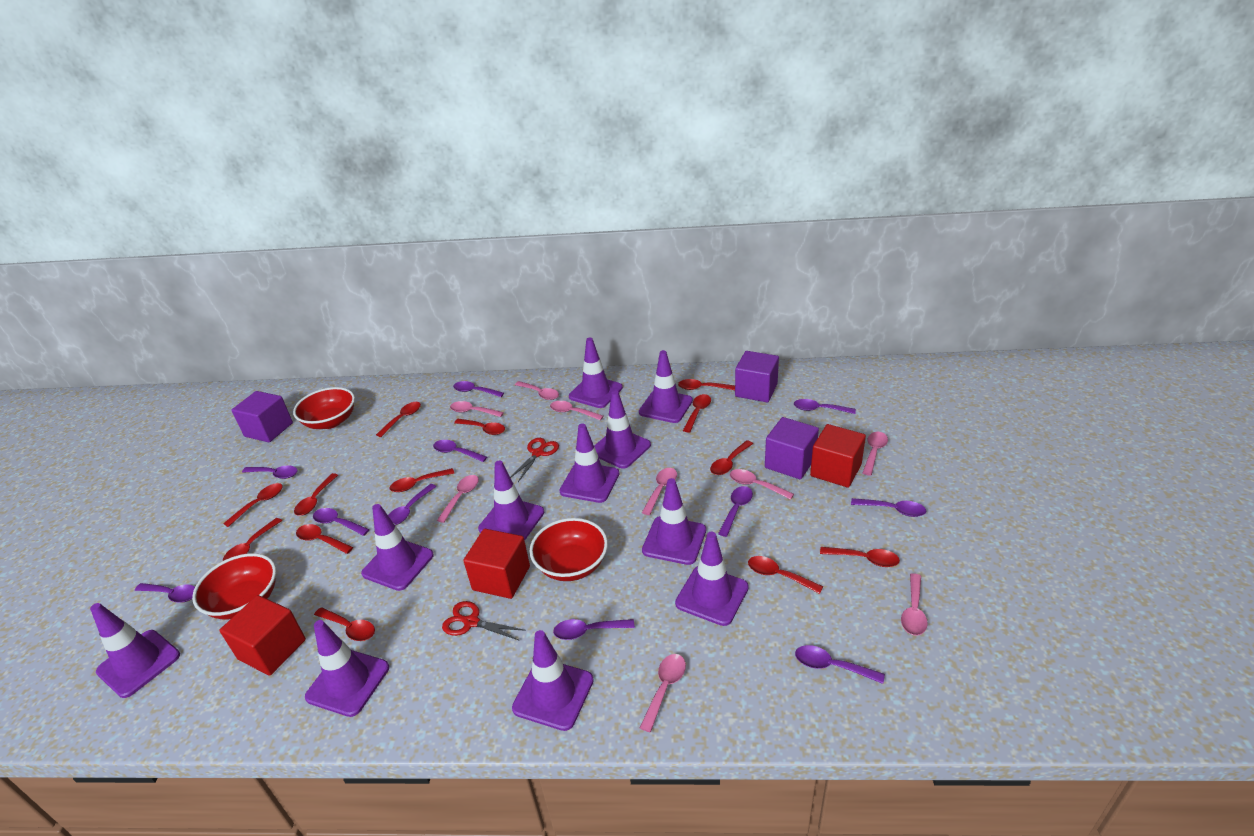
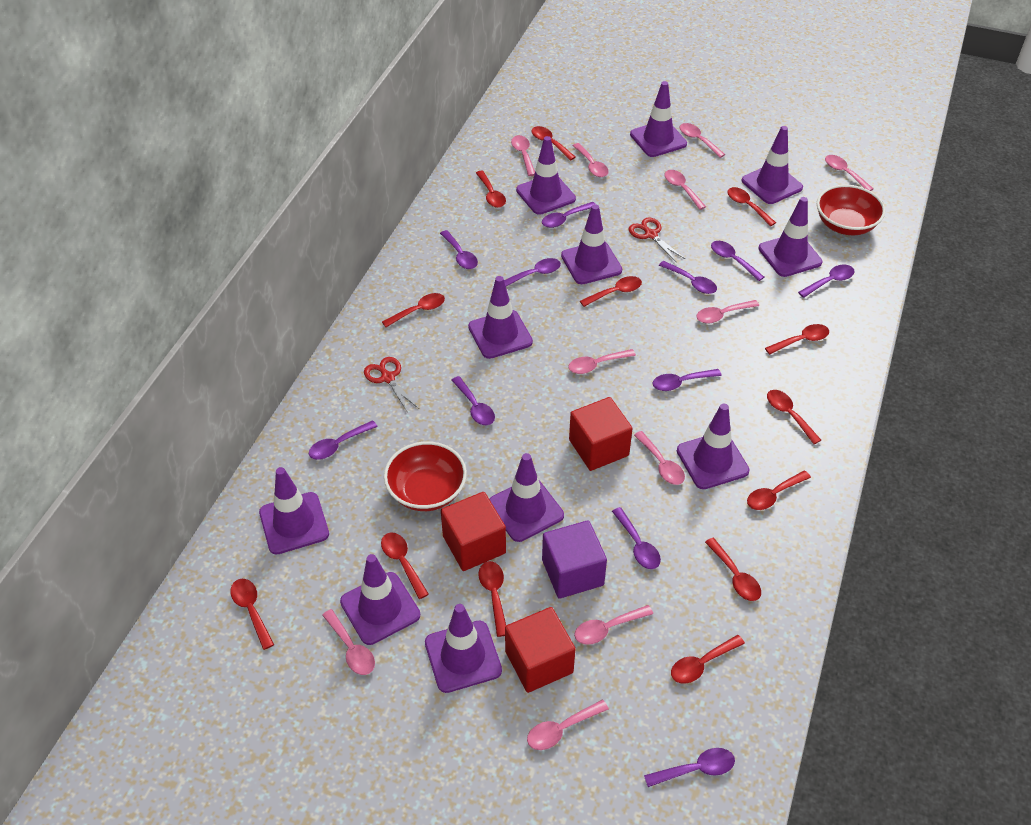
pink spoon: 9 -> 11
purple cube: 3 -> 1
red bowl: 3 -> 2

